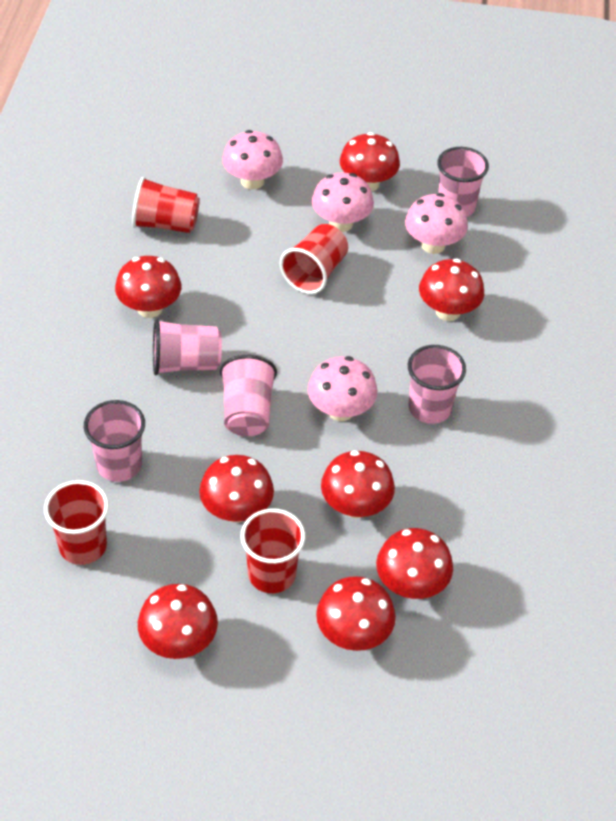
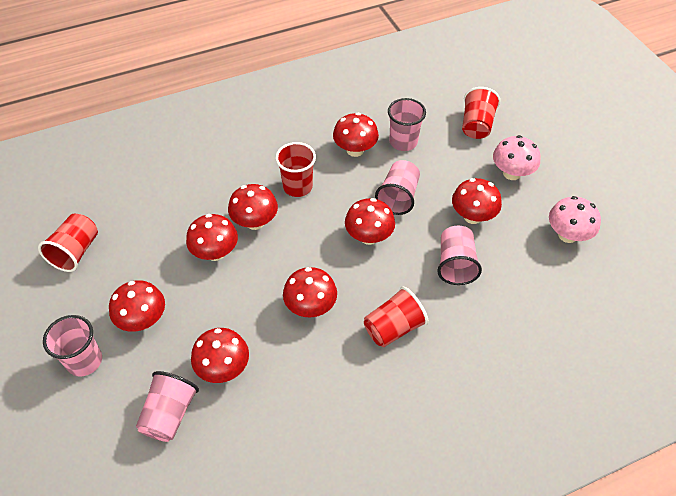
pink mushroom: 4 -> 2

